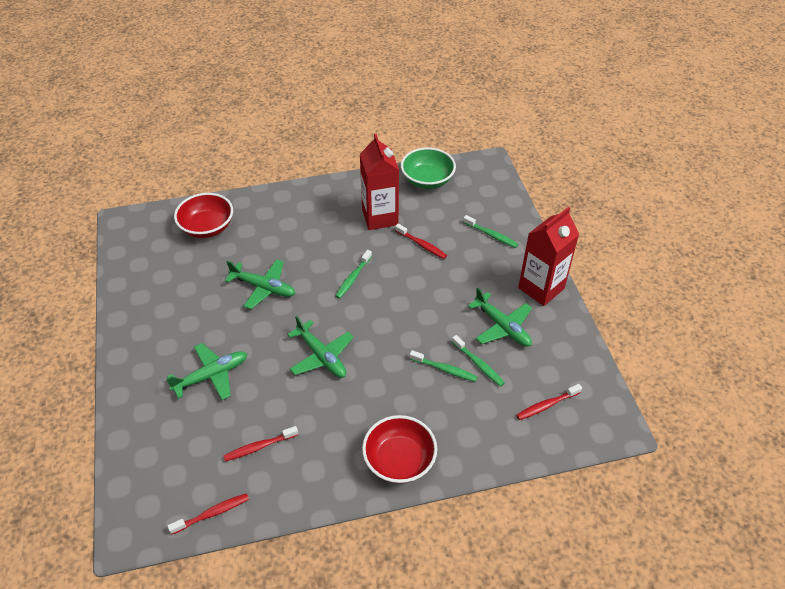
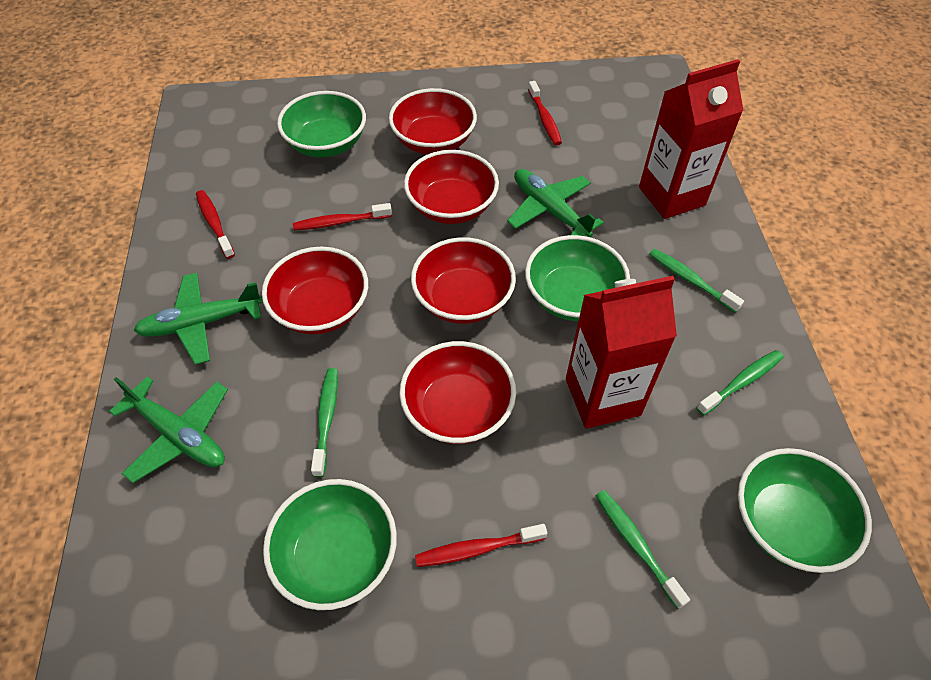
green bowl: 1 -> 4
green plane: 4 -> 3
red bowl: 2 -> 5

